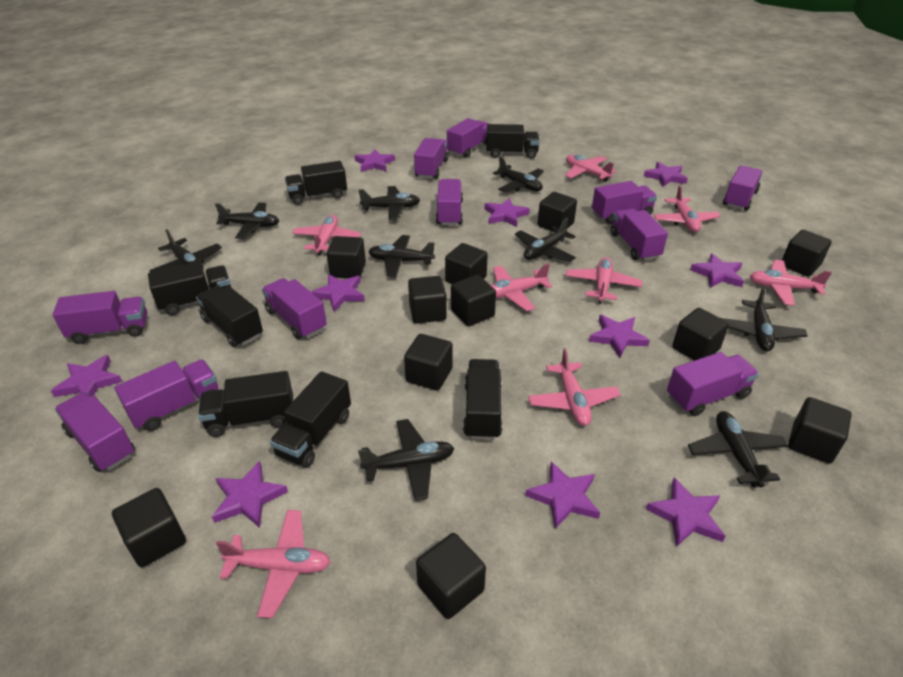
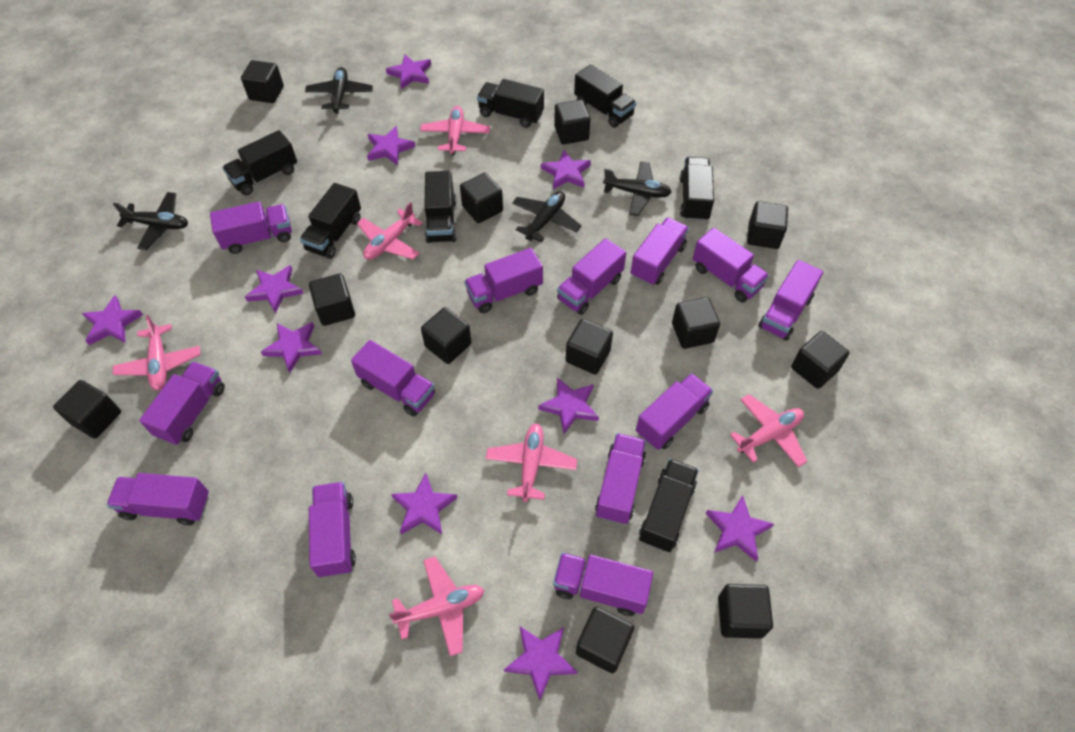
black cube: 11 -> 12
black plane: 9 -> 4
pink plane: 8 -> 6
purple truck: 11 -> 13

